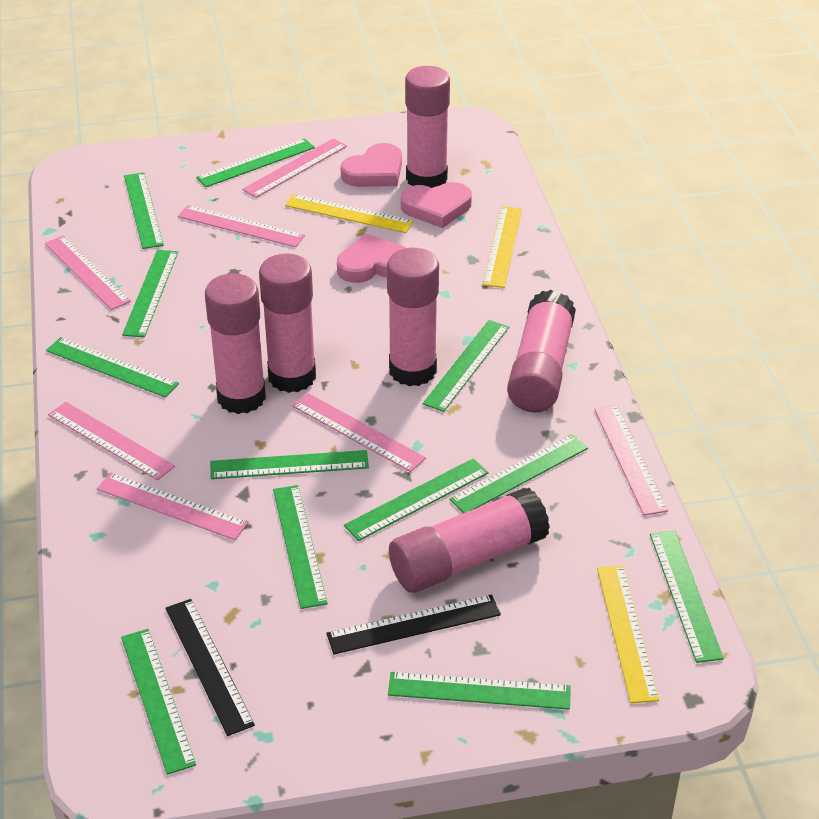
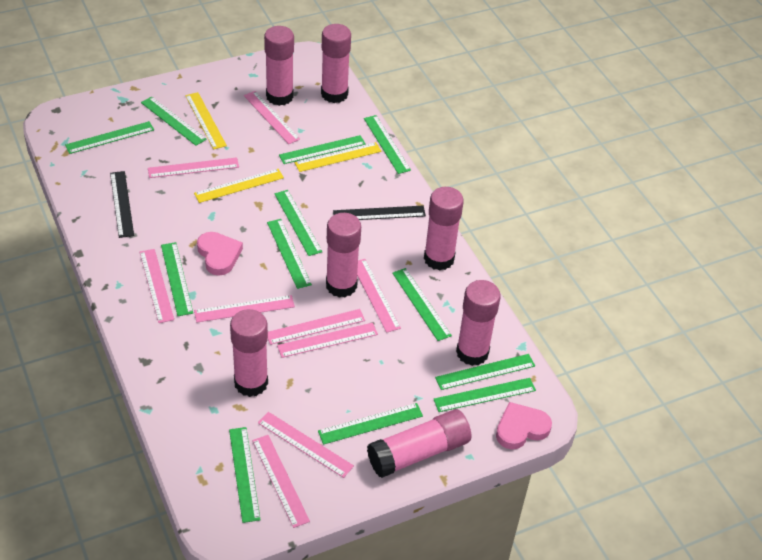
pink glue stick: 6 -> 7
pink heart: 3 -> 2
pink ruler: 7 -> 9

